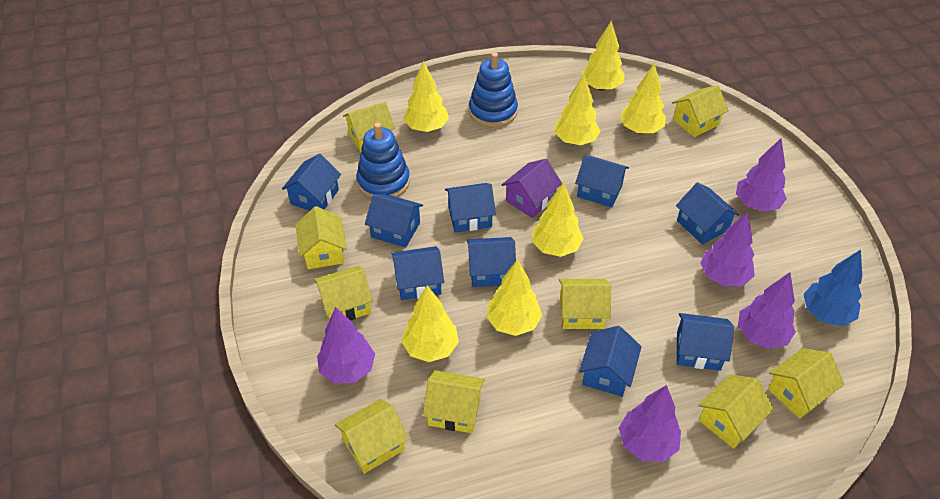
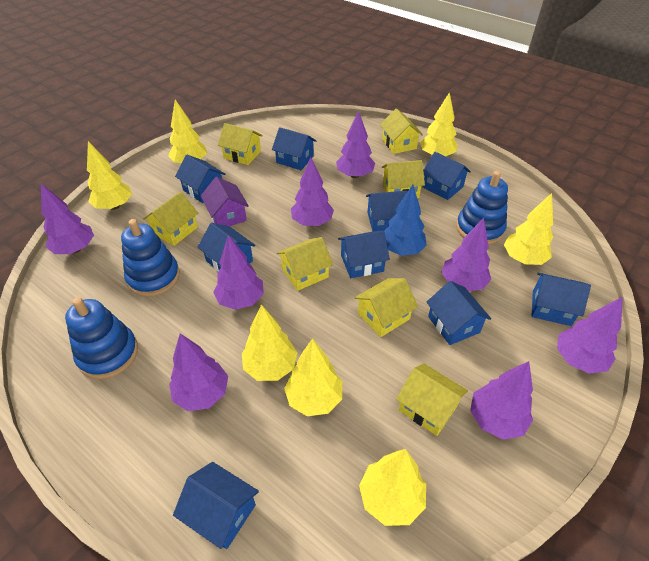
blue stacking toy: 2 -> 3
purple tree: 5 -> 8
yellow house: 9 -> 7

